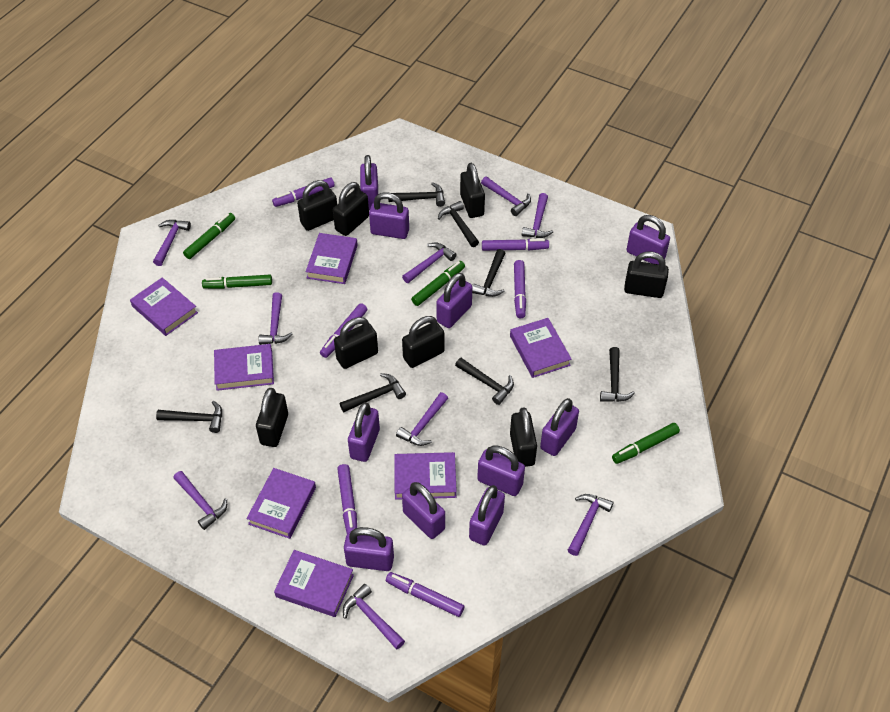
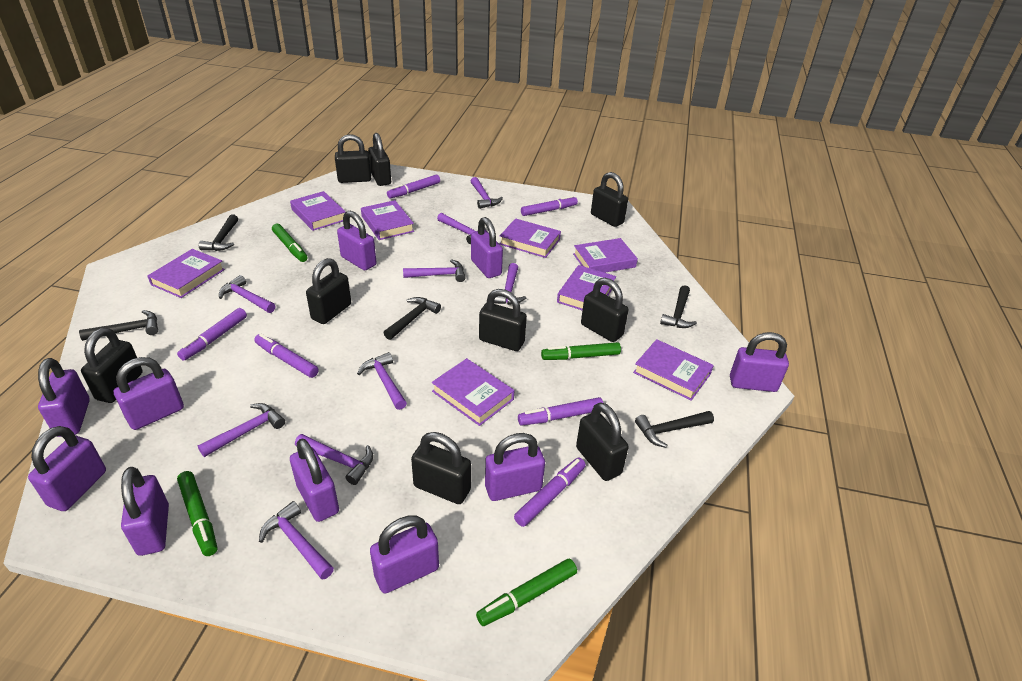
black hammer: 7 -> 5
black padlock: 8 -> 9
purple book: 7 -> 8

